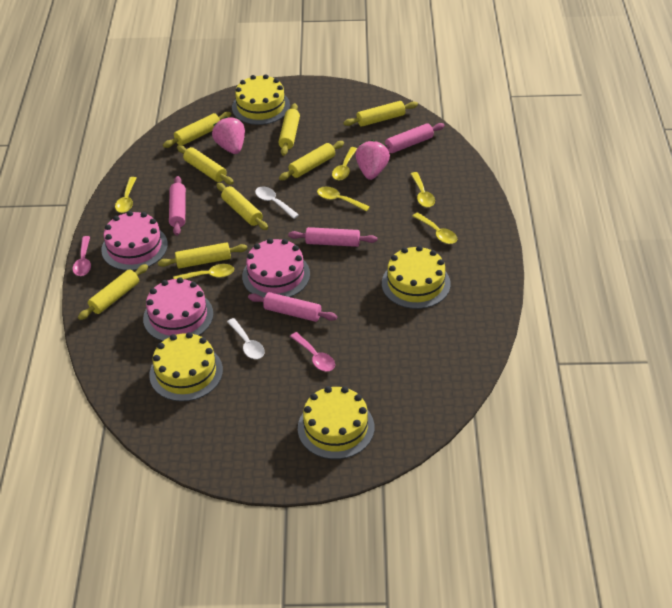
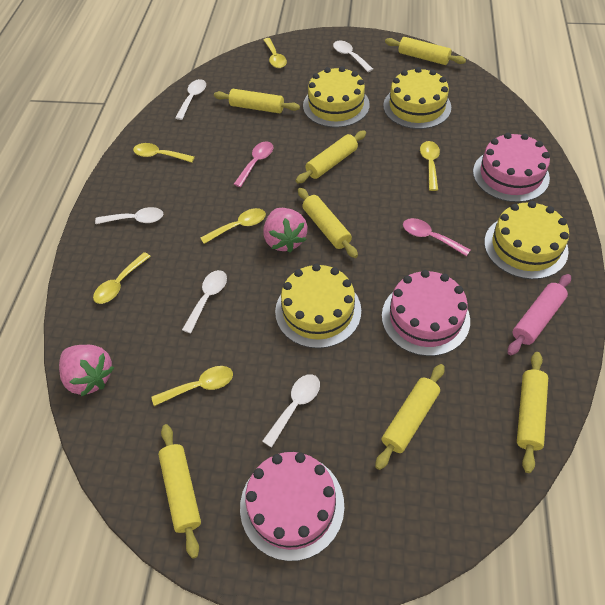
pink rolling pin: 4 -> 1
white spoon: 2 -> 5
yellow rolling pin: 8 -> 7

